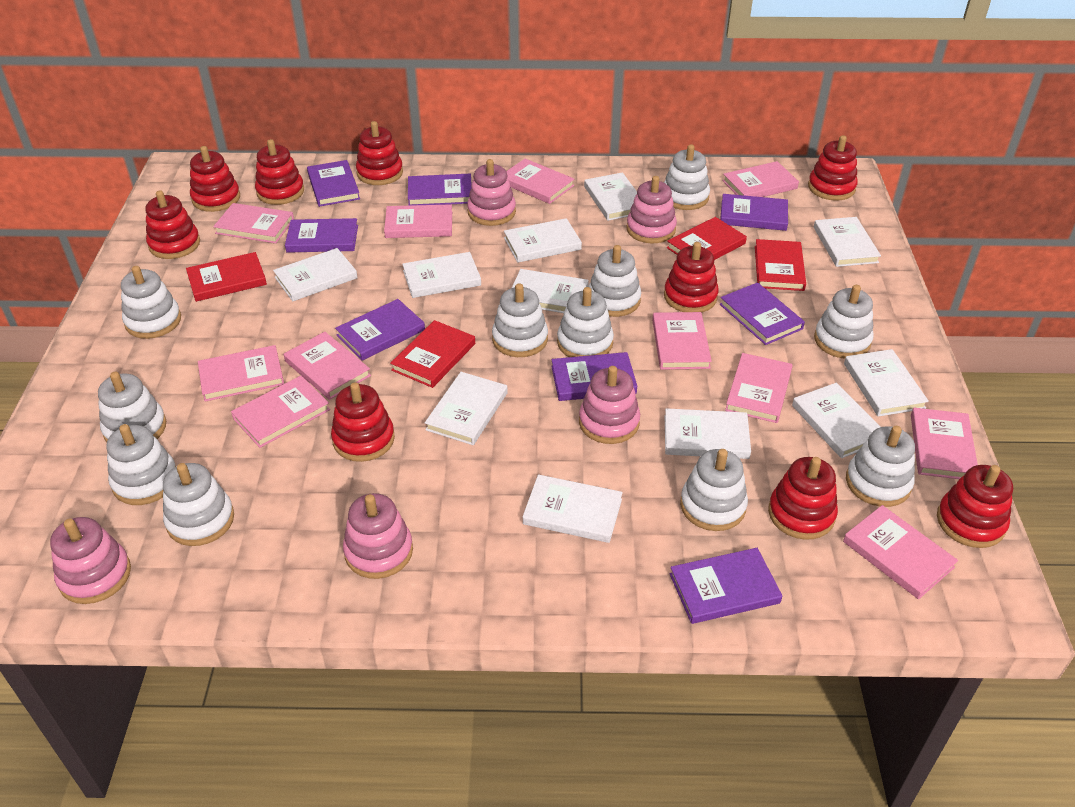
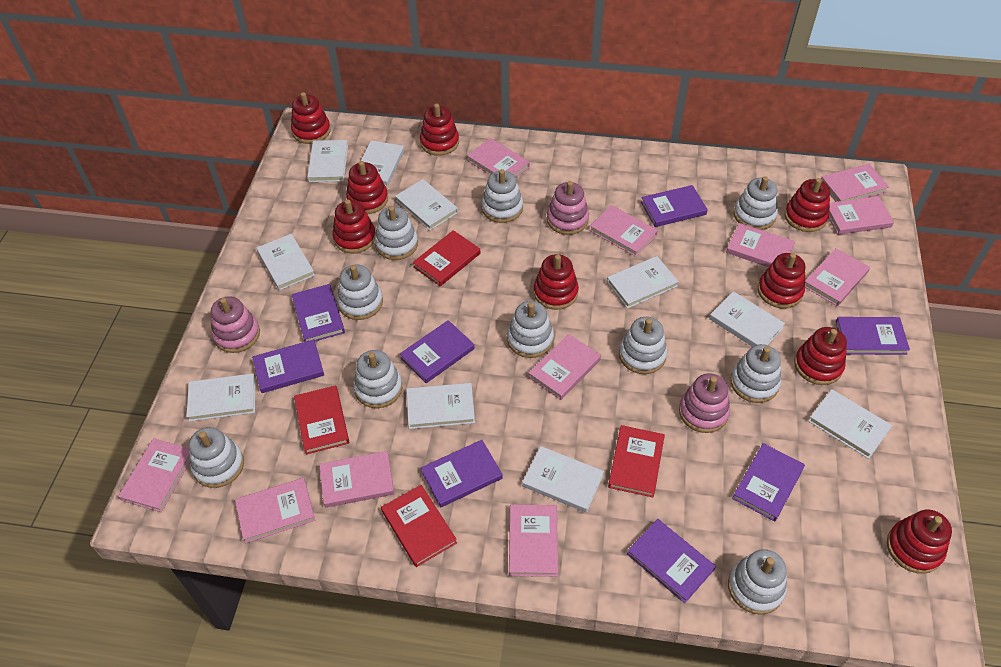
pink stacking toy: 5 -> 3
white book: 11 -> 10
white stacking toy: 11 -> 10

